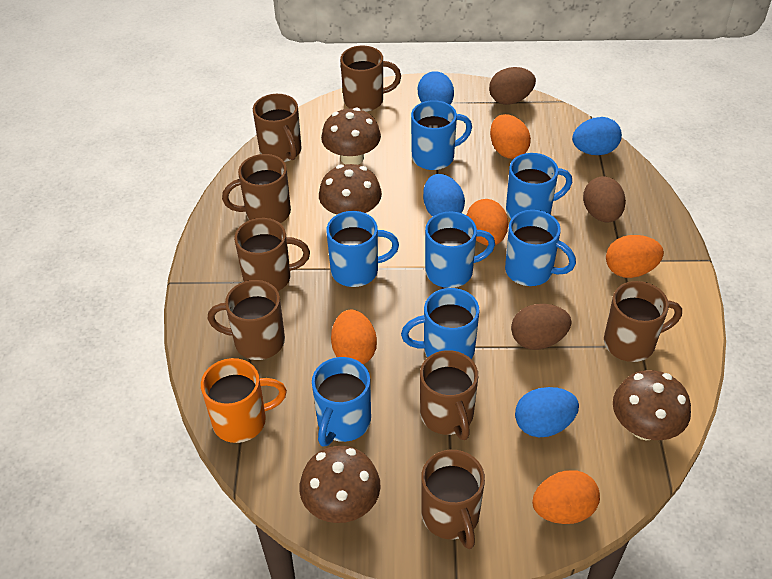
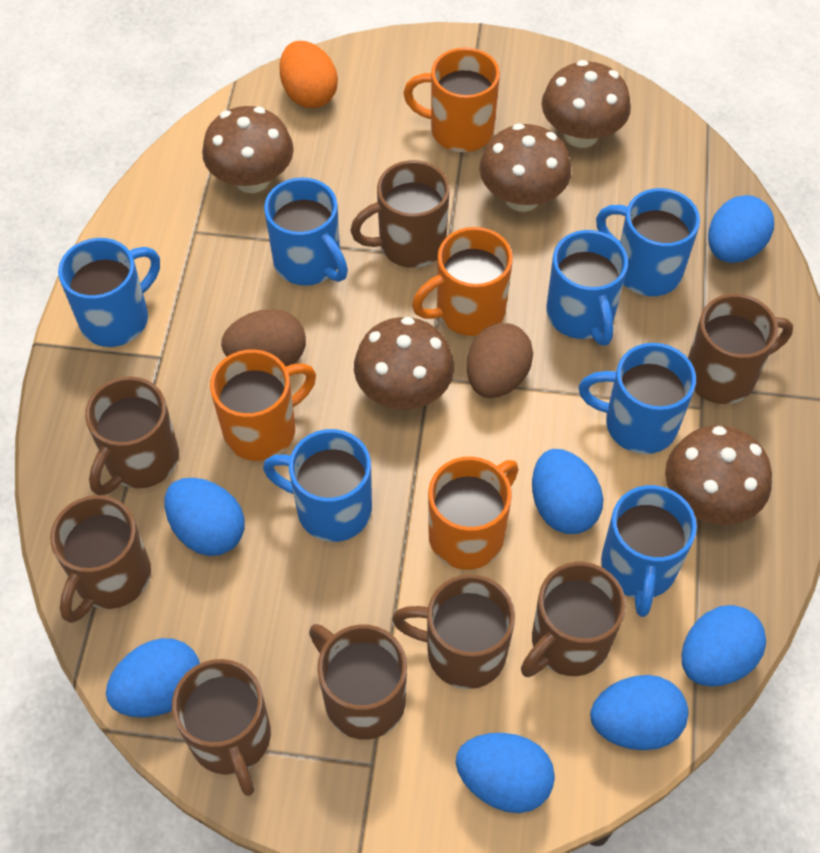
blue egg: 4 -> 7
brown egg: 3 -> 2
brown mushroom: 4 -> 5
orange egg: 5 -> 1
orange mug: 1 -> 4

